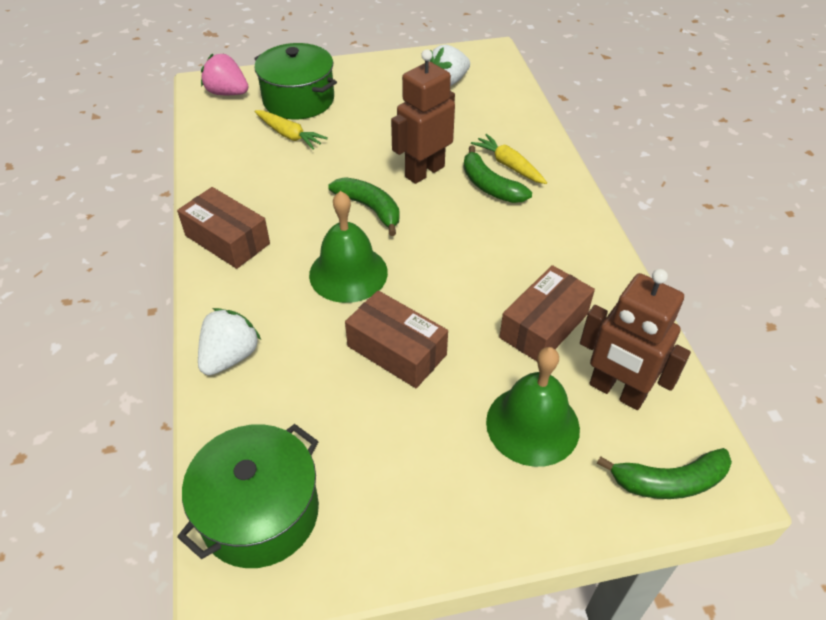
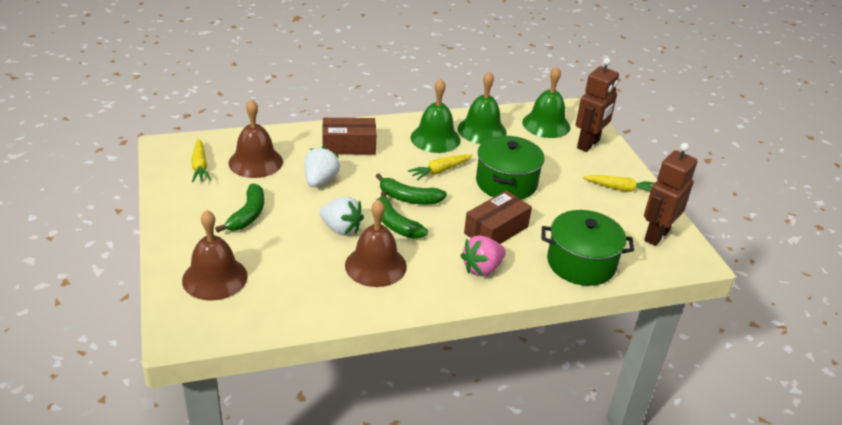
brown bell: 0 -> 3
brown box: 3 -> 2
green bell: 2 -> 3
yellow carrot: 2 -> 3

